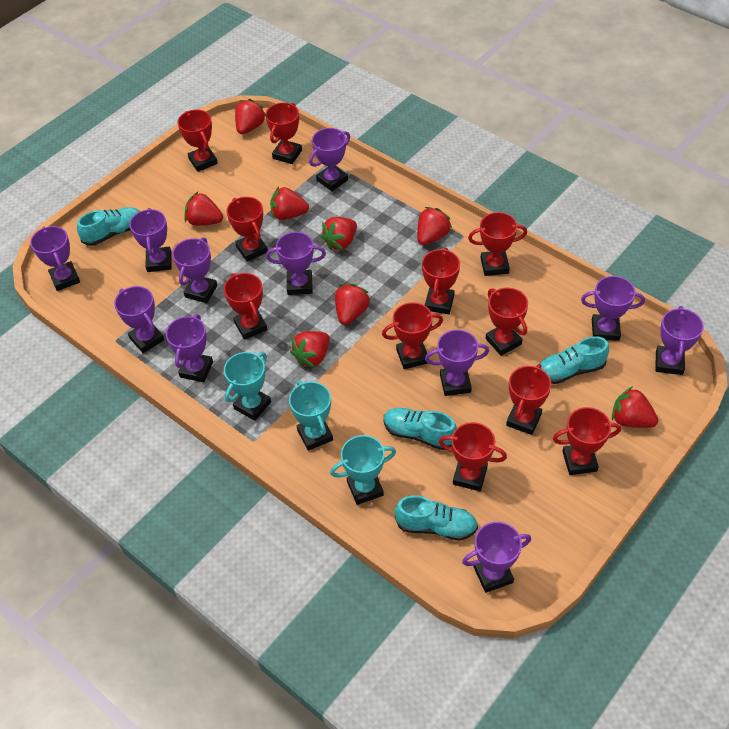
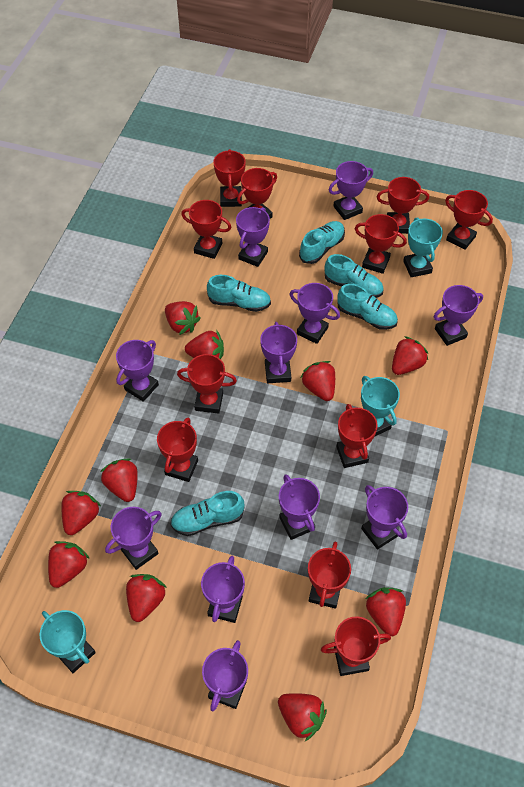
red strawberry: 8 -> 10
turquoise shoe: 4 -> 5

